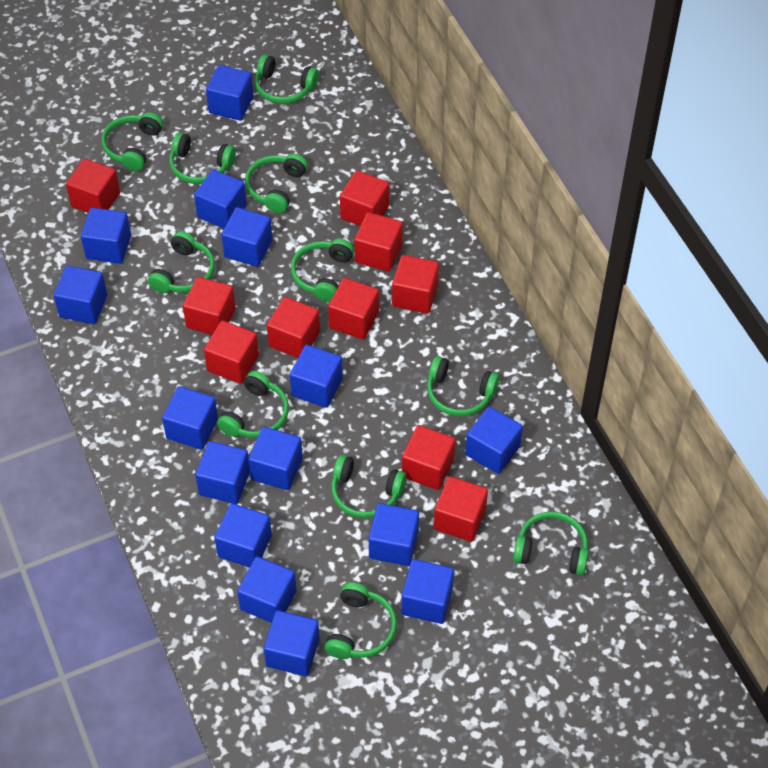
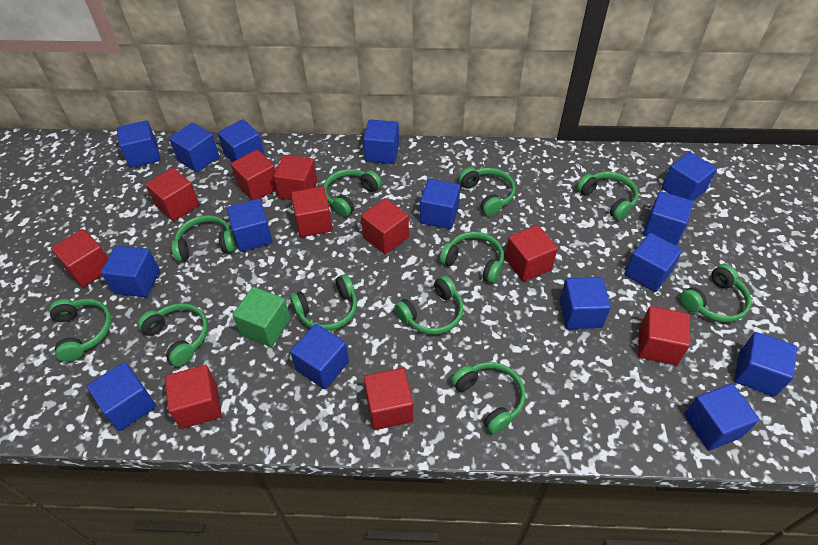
green cube: 0 -> 1

